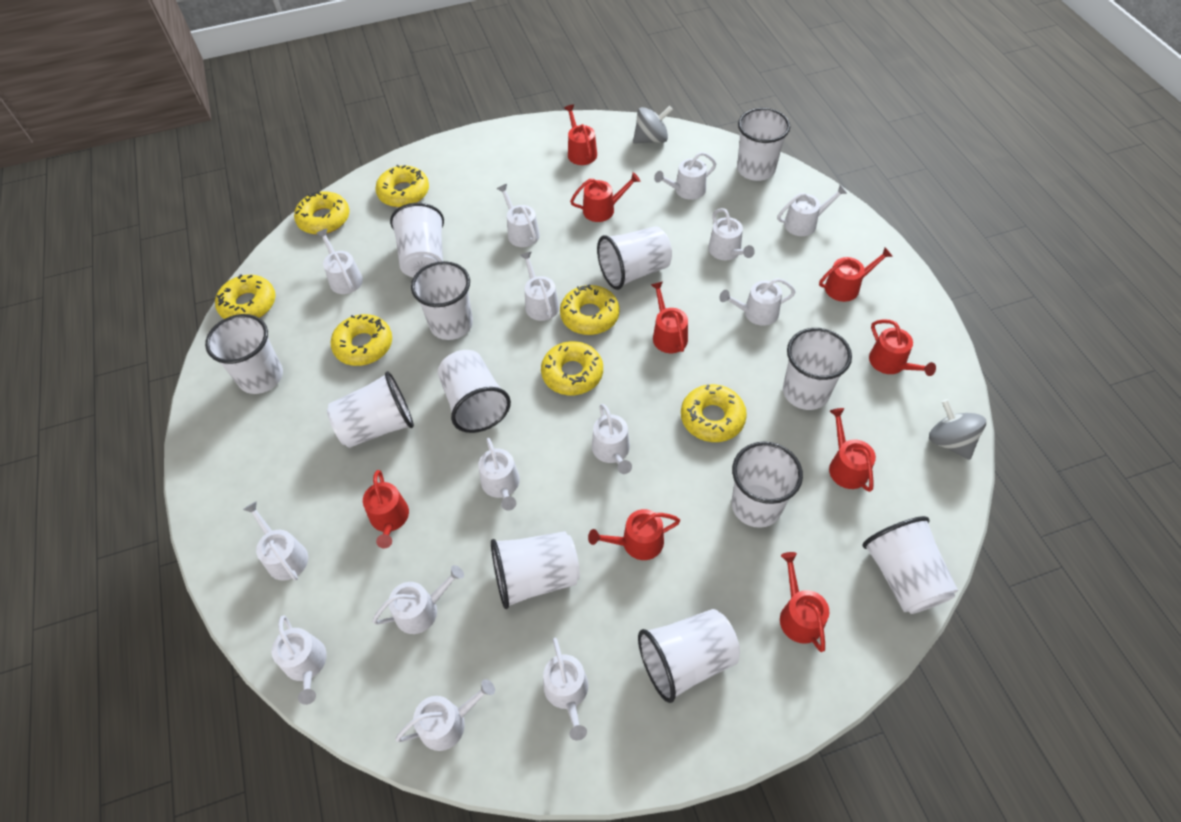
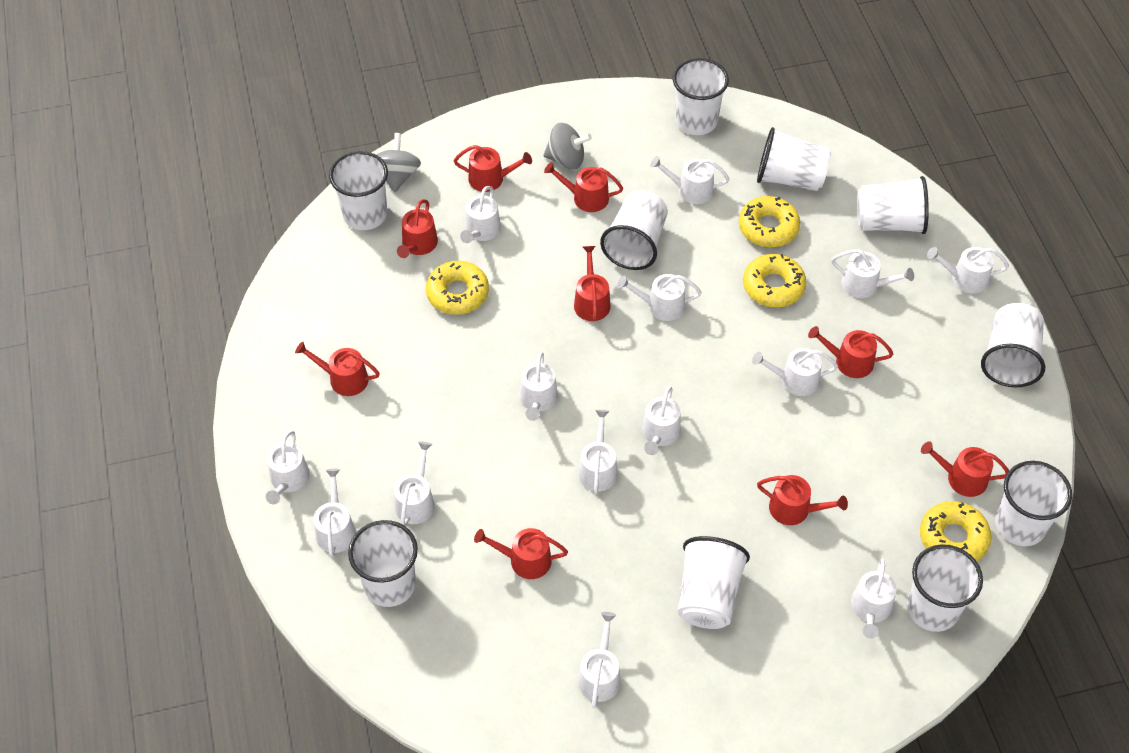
white cup: 12 -> 10
yellow donut: 7 -> 4

